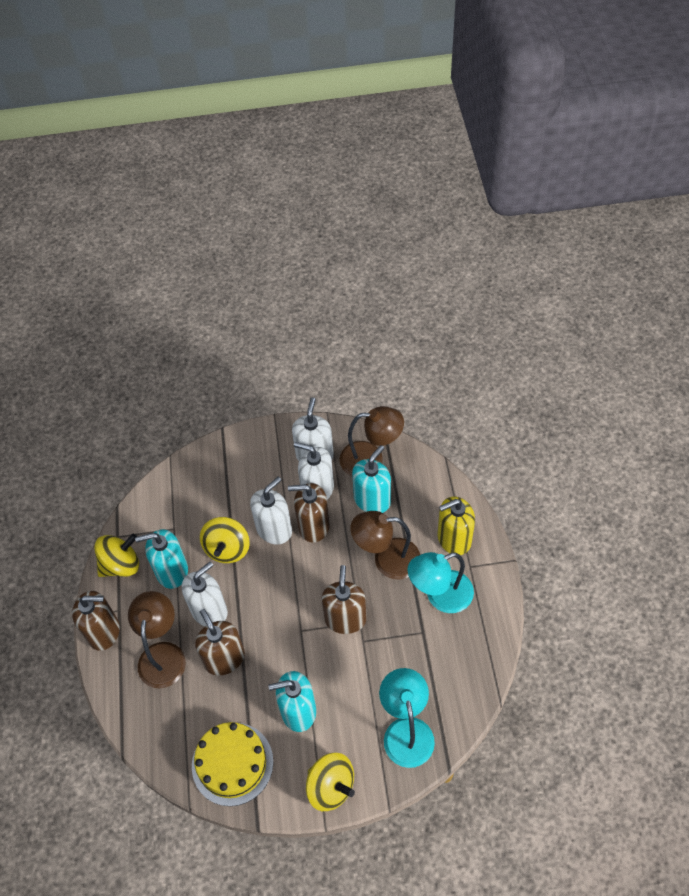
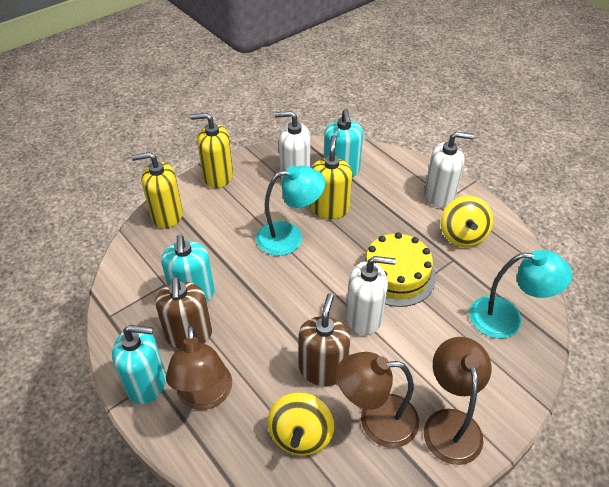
brown soap dispenser: 4 -> 2
white soap dispenser: 4 -> 3
yellow soap dispenser: 1 -> 3
yellow spinning top: 3 -> 2

